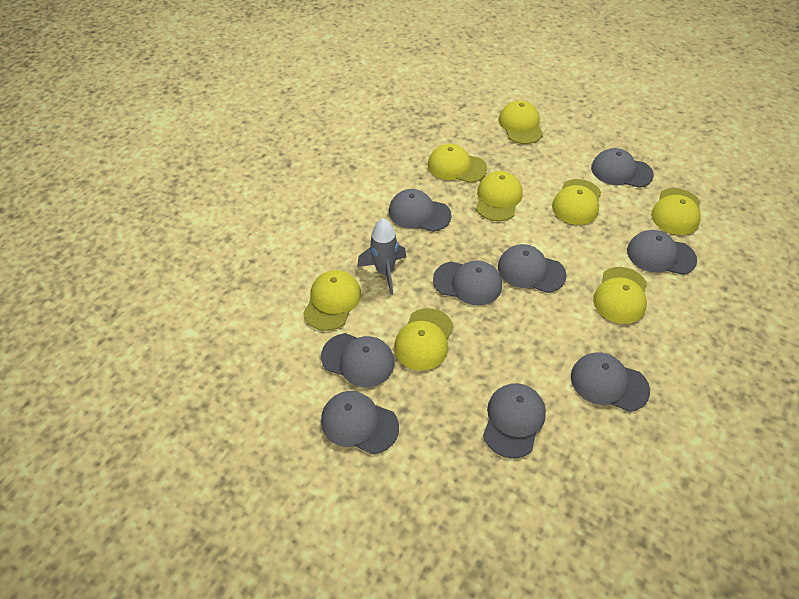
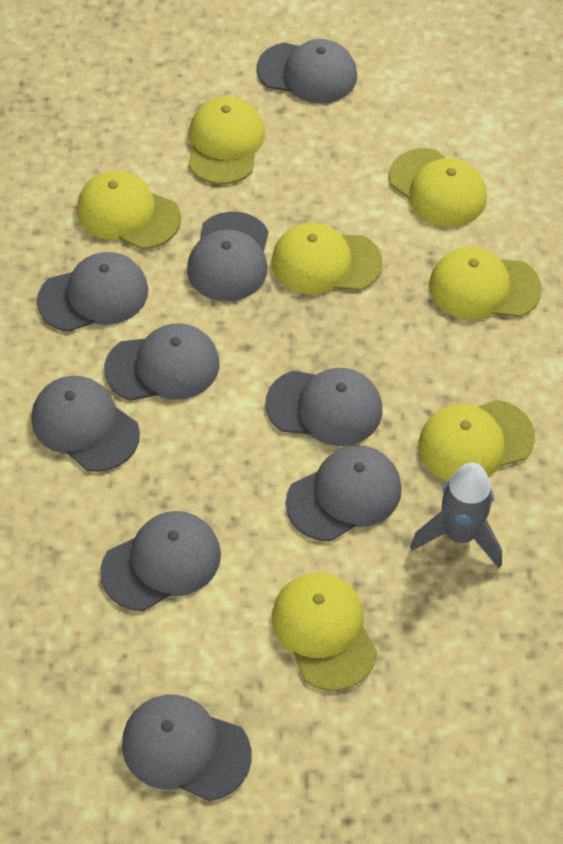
yellow cap: 8 -> 7

